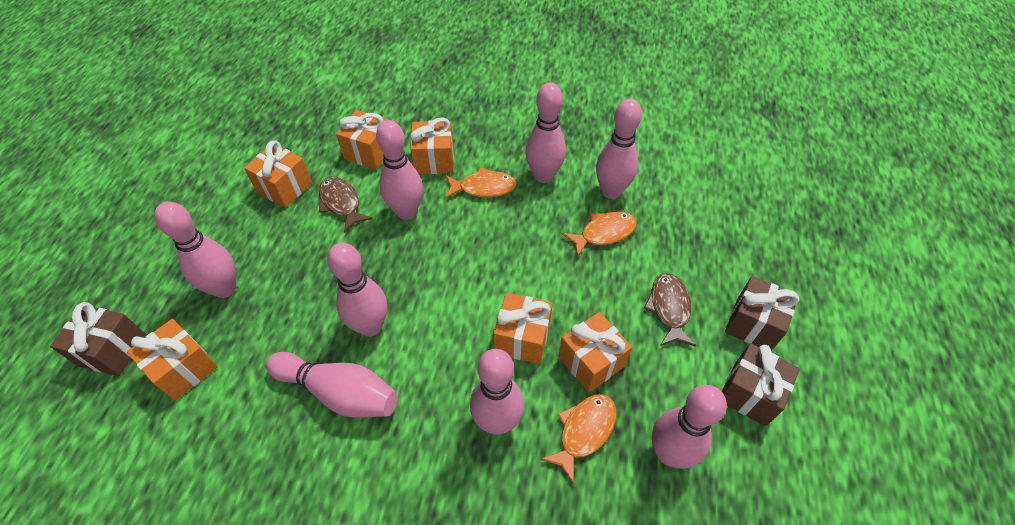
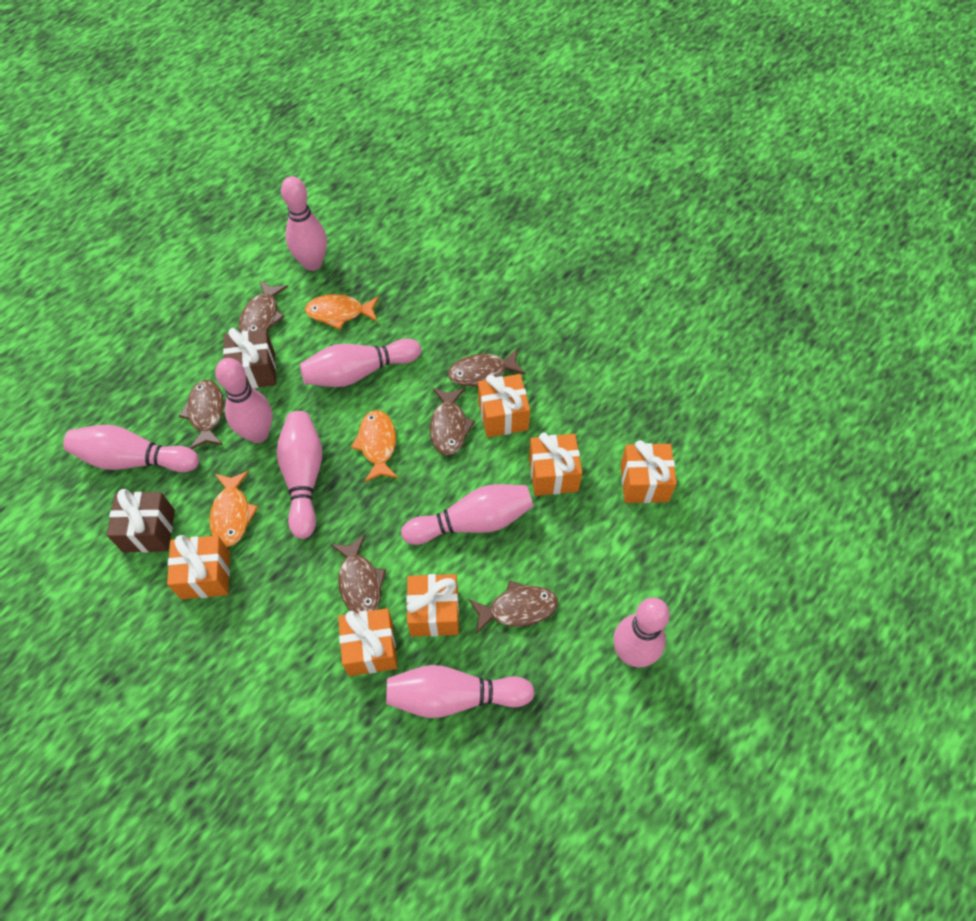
brown fish: 2 -> 6
brown gift: 3 -> 2

